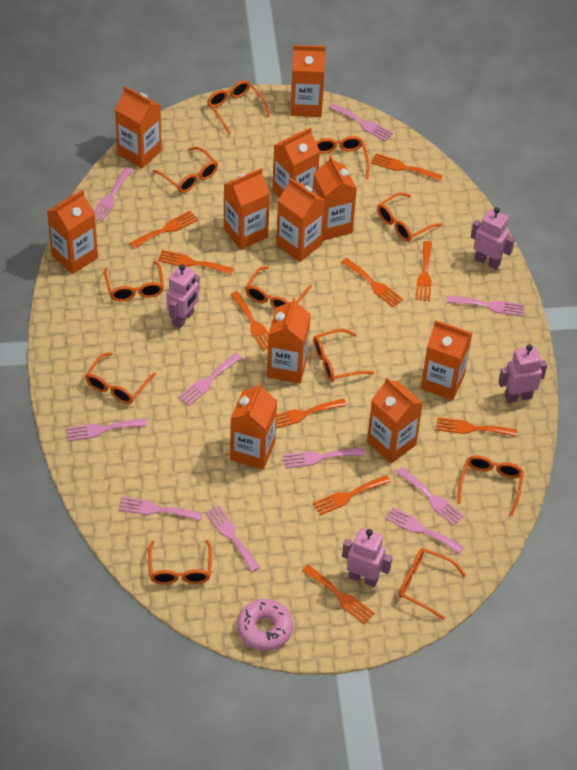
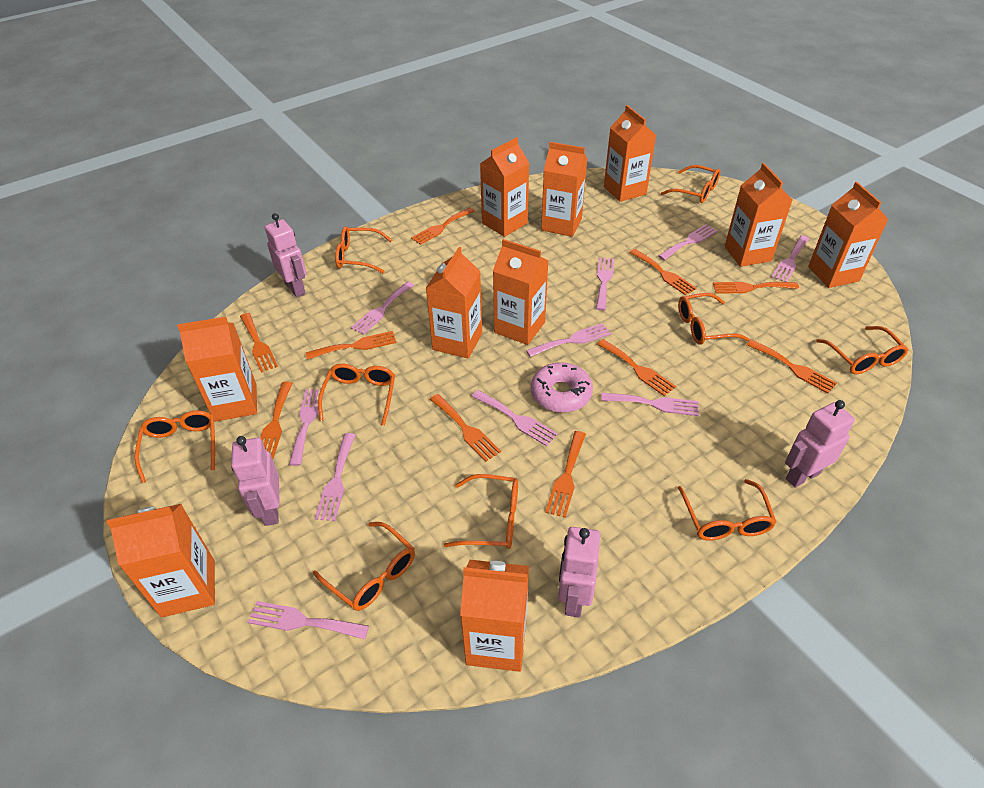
orange carton: 11 -> 10
orange glasses: 11 -> 9

